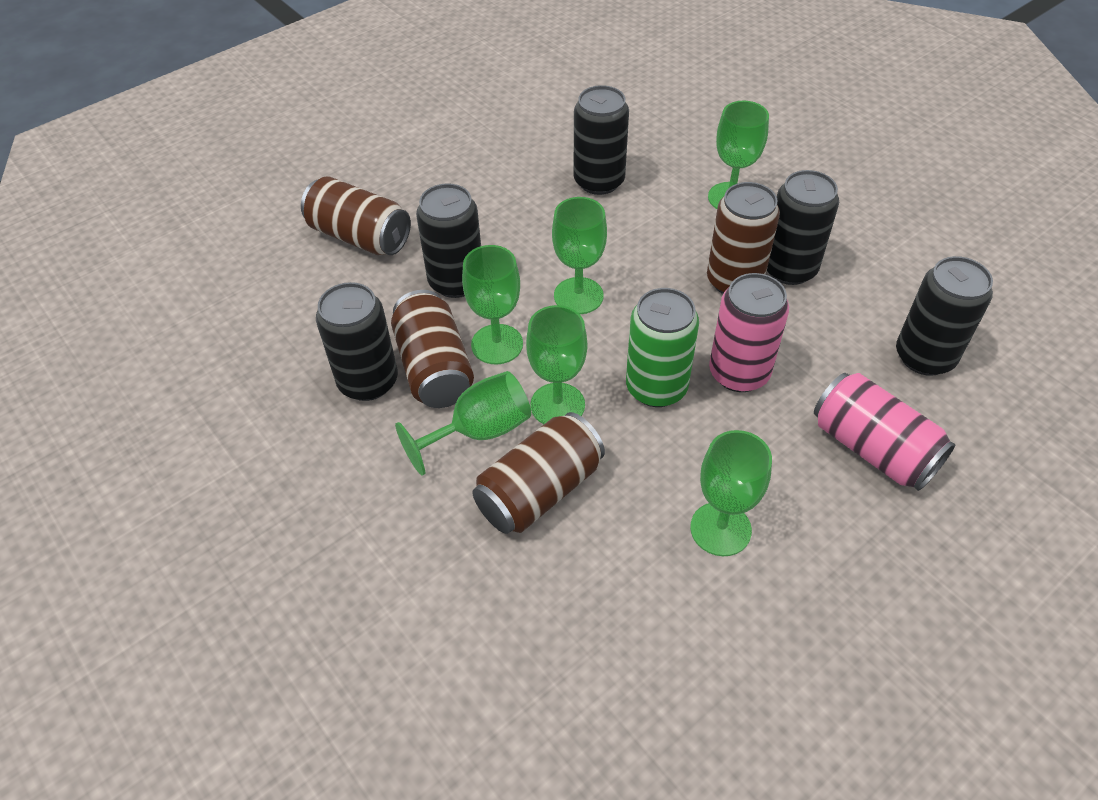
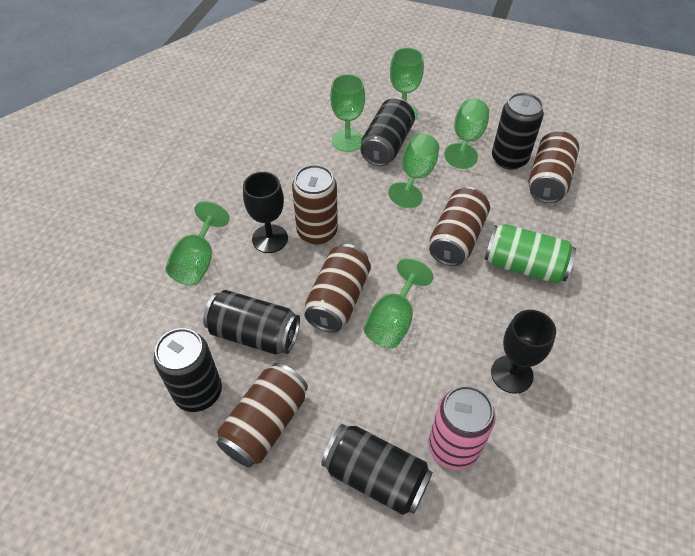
black goblet: 0 -> 2
brown can: 4 -> 5
pink can: 2 -> 1

